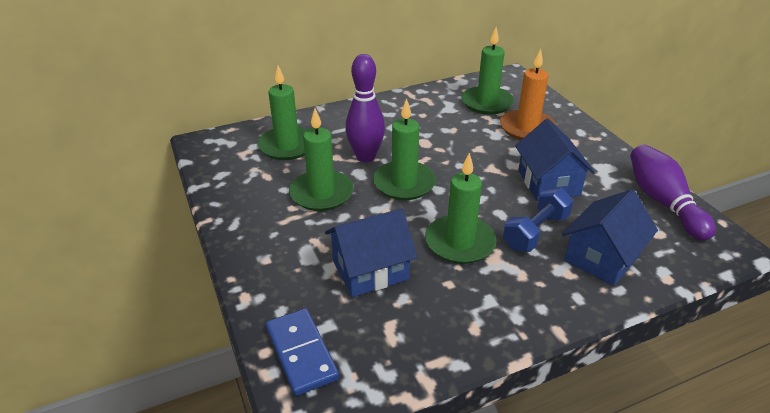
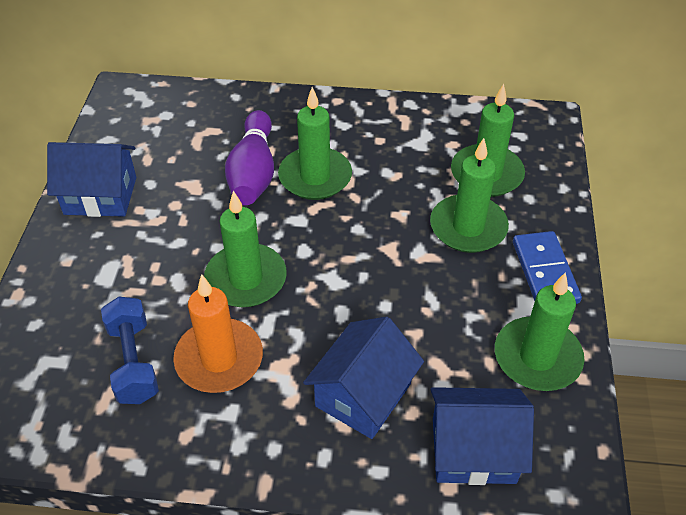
purple bowling pin: 2 -> 1

